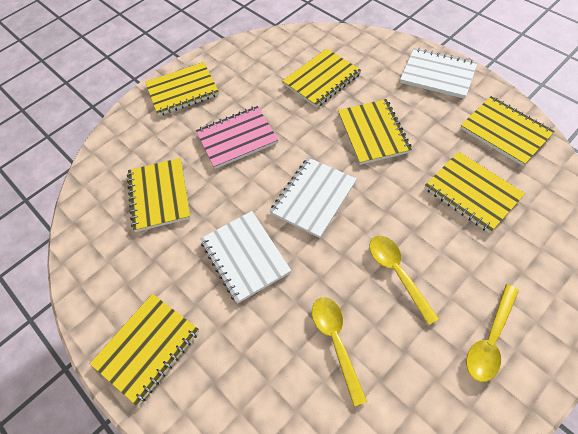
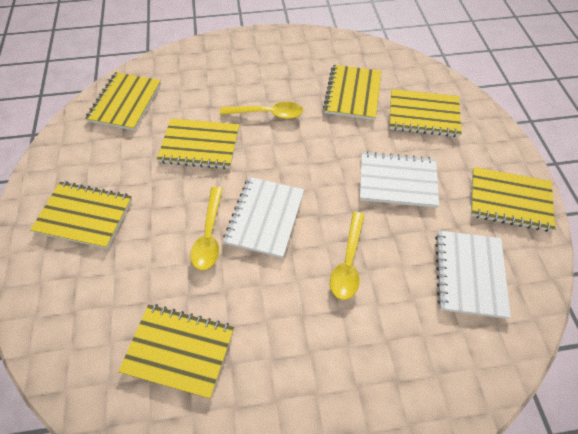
pink notebook: 1 -> 0

